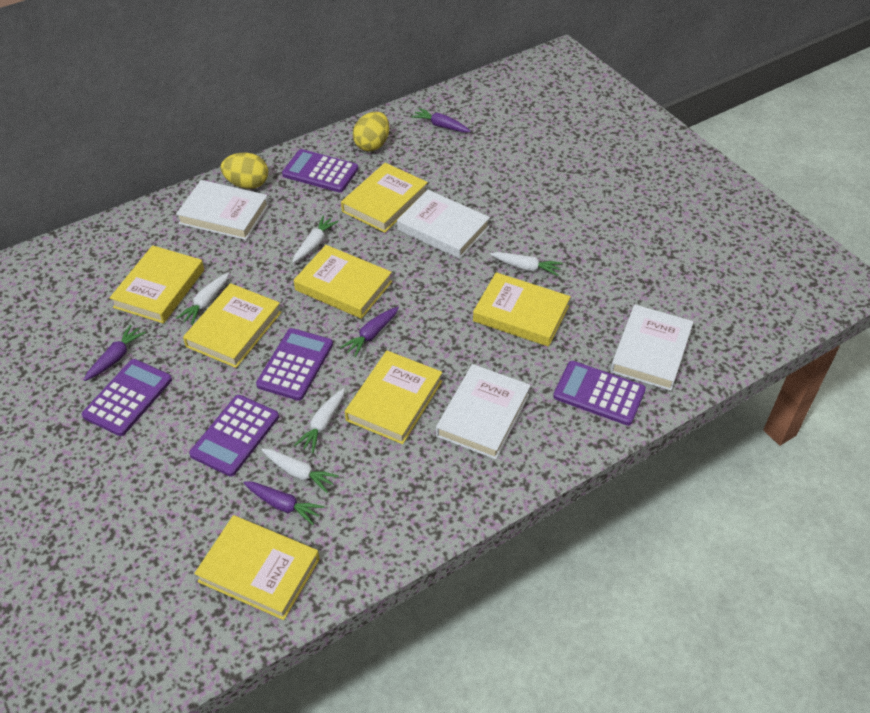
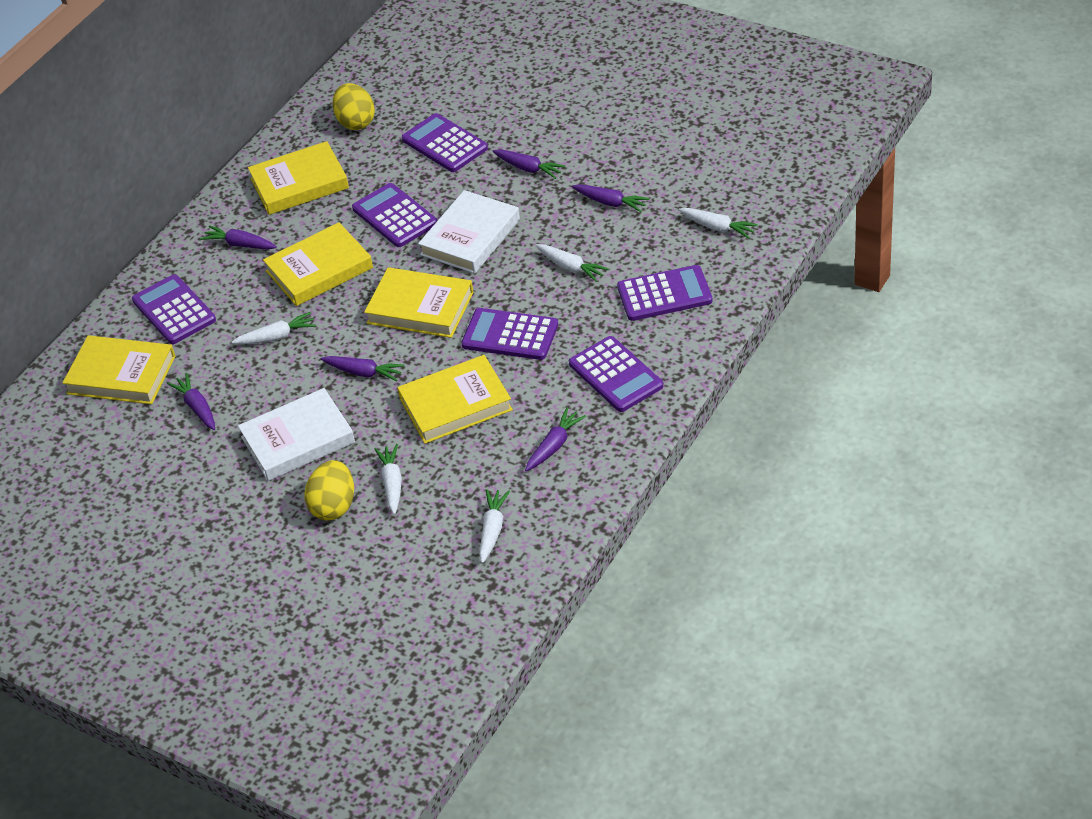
purple calculator: 5 -> 6
purple carrot: 4 -> 6
white book: 4 -> 2
yellow book: 7 -> 5

